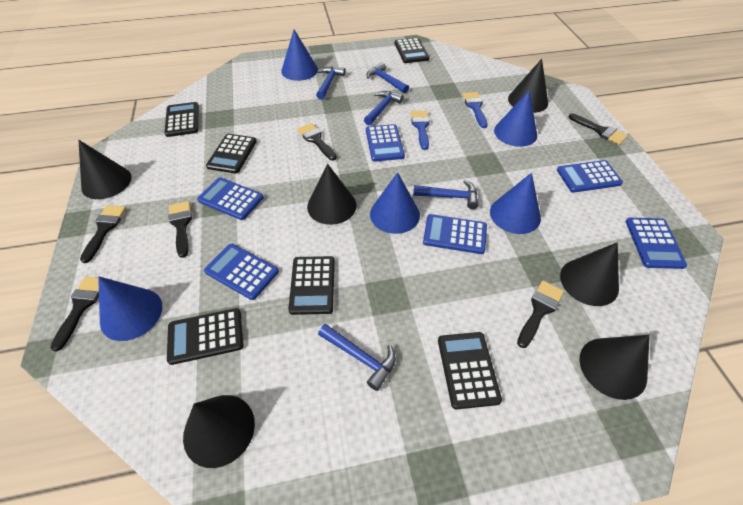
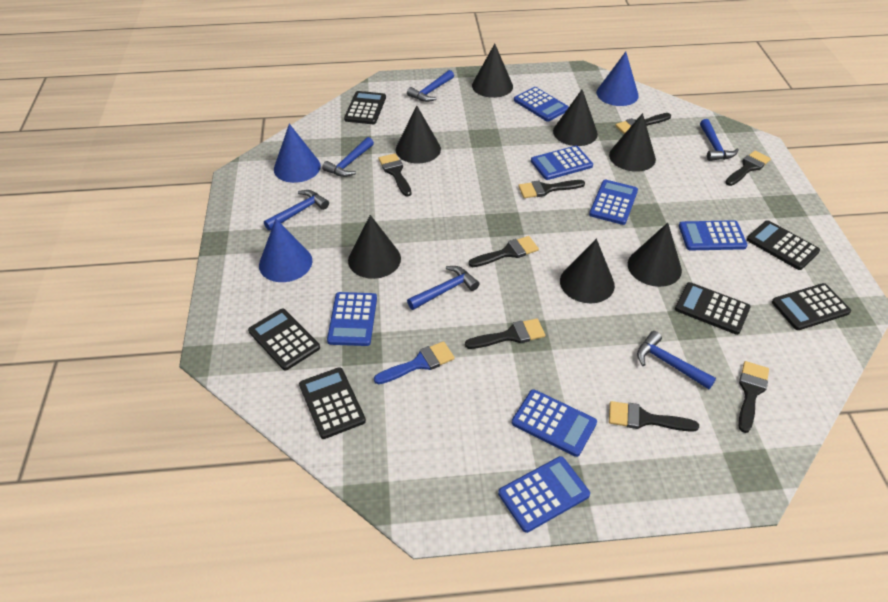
black brush: 6 -> 8
black cone: 6 -> 7
blue brush: 2 -> 1
blue calculator: 6 -> 7
blue cone: 5 -> 3
blue hammer: 5 -> 6

